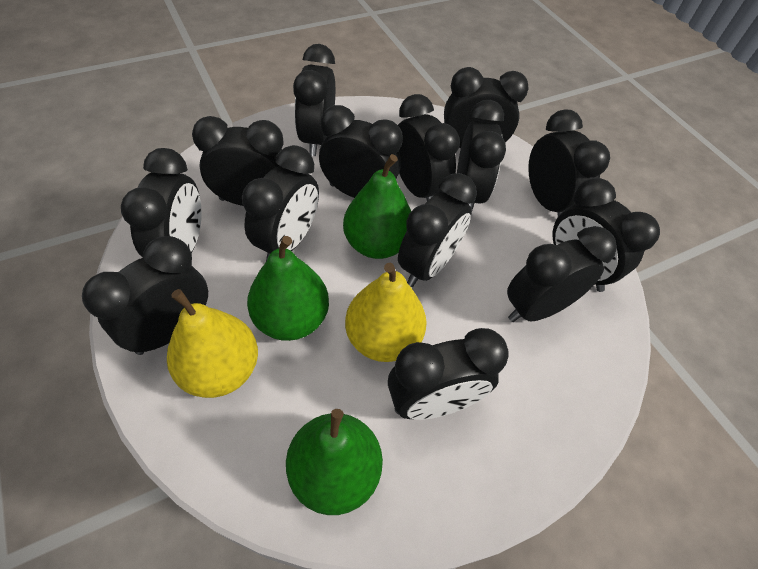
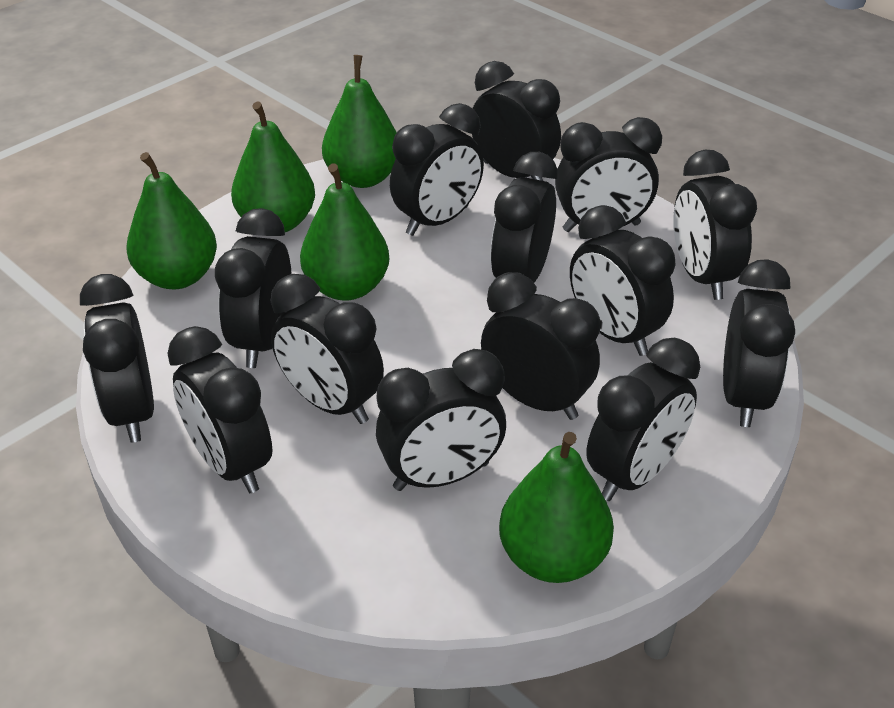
green pear: 3 -> 5
yellow pear: 2 -> 0

